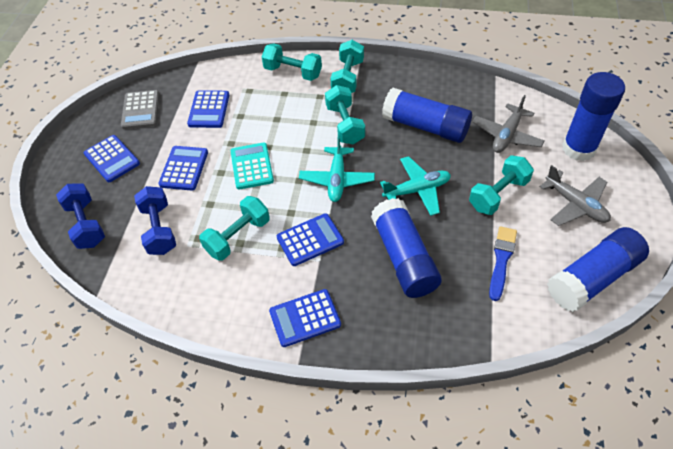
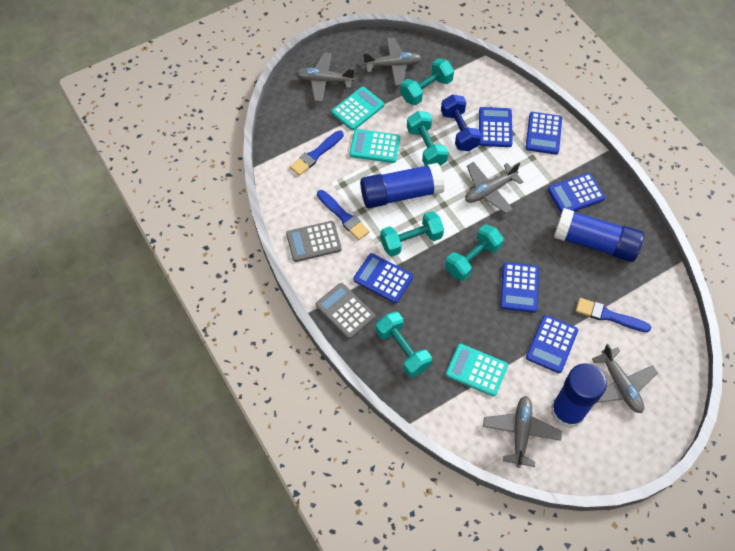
blue brush: 1 -> 3
blue calculator: 5 -> 6
blue dumbbell: 2 -> 1
blue glue stick: 4 -> 3
grey calculator: 1 -> 2
grey plane: 2 -> 5
turquoise calculator: 1 -> 3
turquoise plane: 2 -> 0

